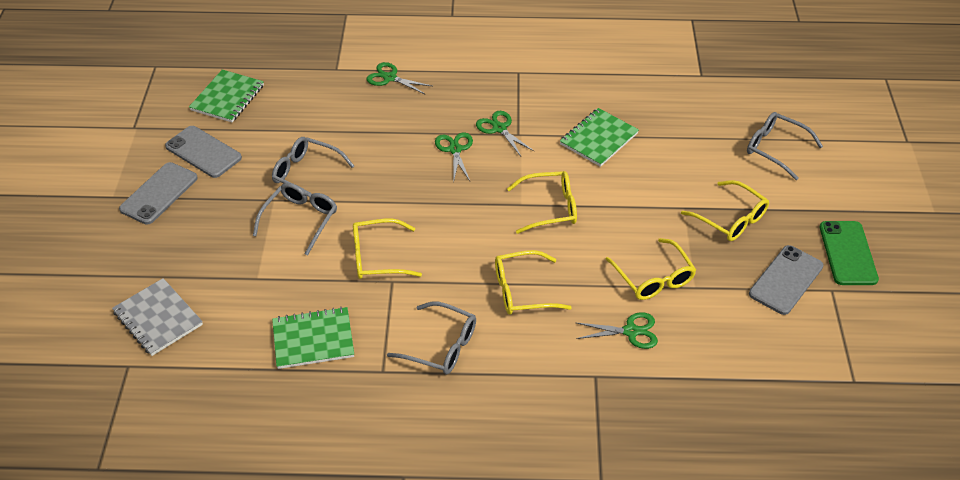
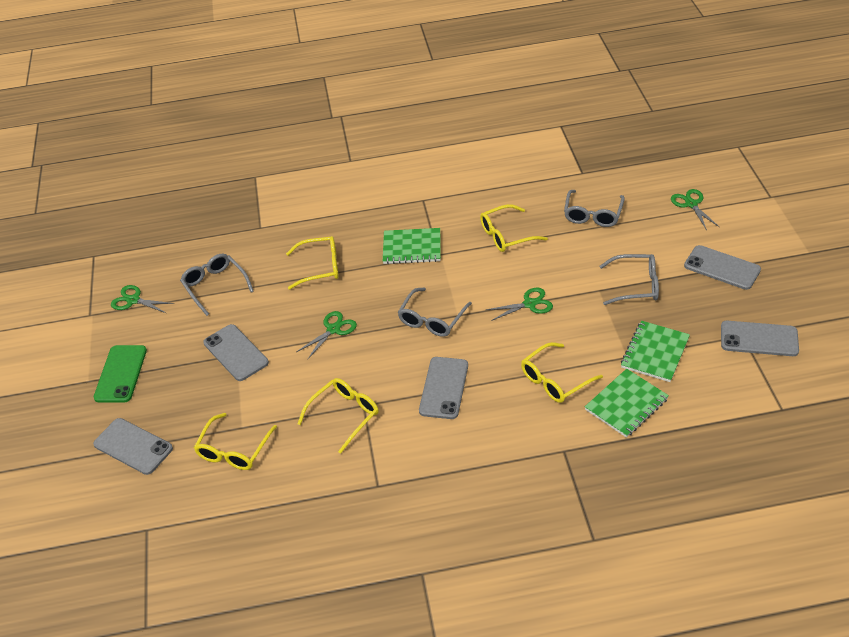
grey notebook: 1 -> 0
grey phone: 3 -> 5

